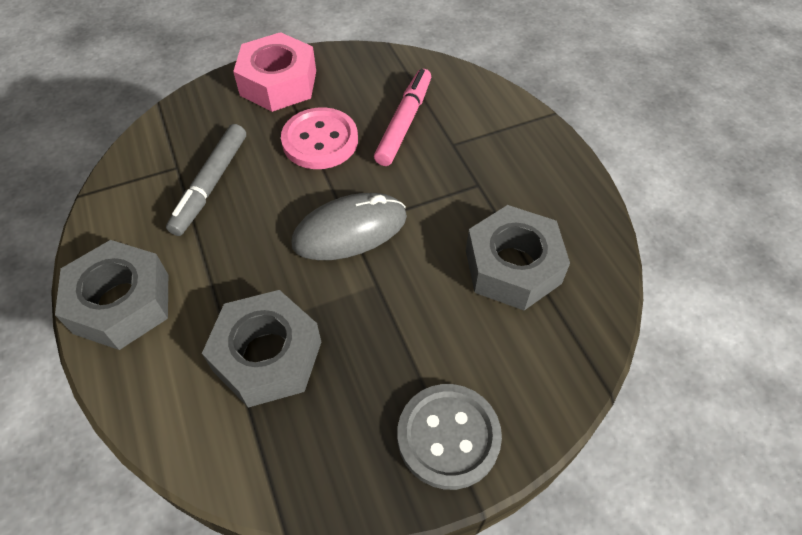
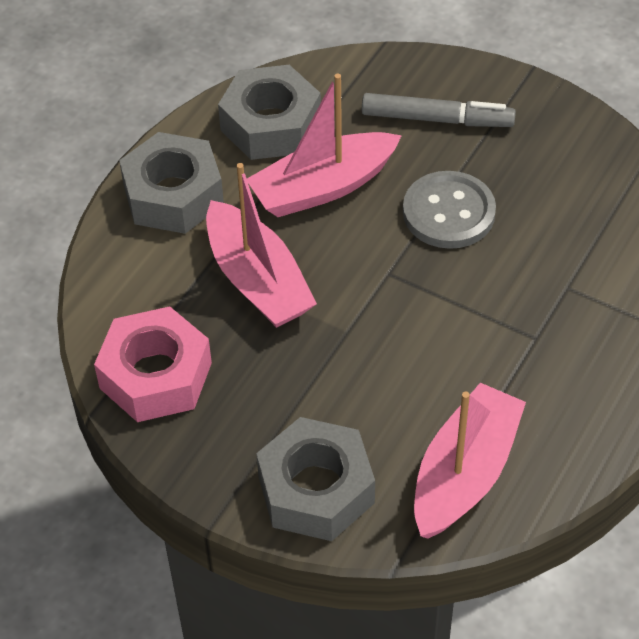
grey mouse: 1 -> 0
pink boat: 0 -> 3
pink button: 1 -> 0
pink marker: 1 -> 0

